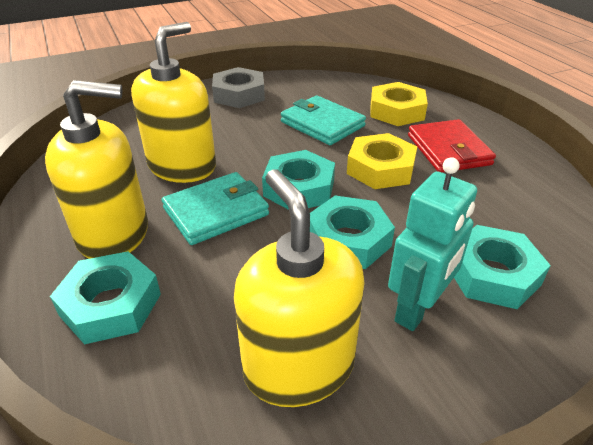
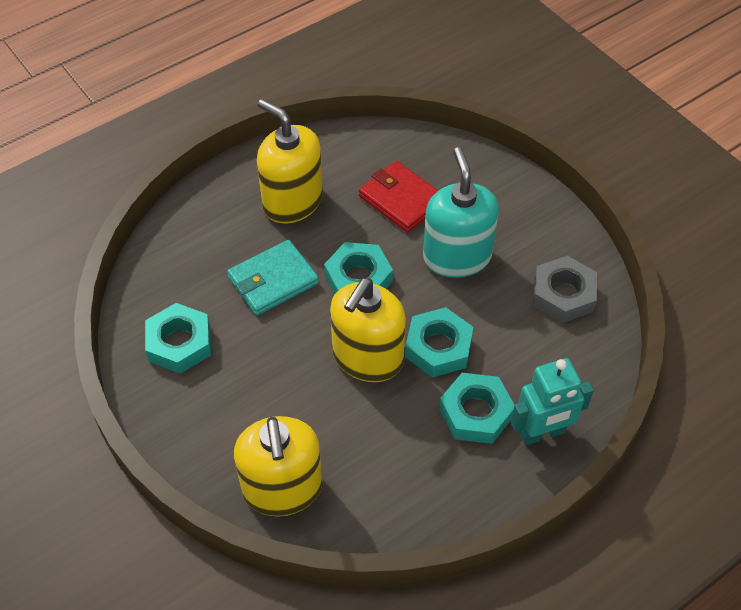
turquoise soap dispenser: 0 -> 1
turquoise wallet: 2 -> 1
yellow nut: 2 -> 0

